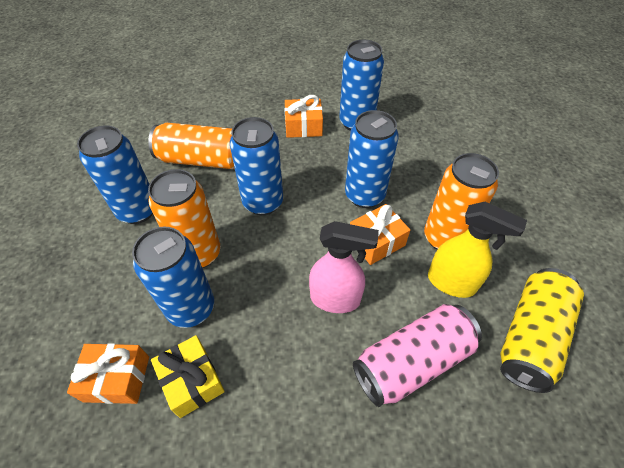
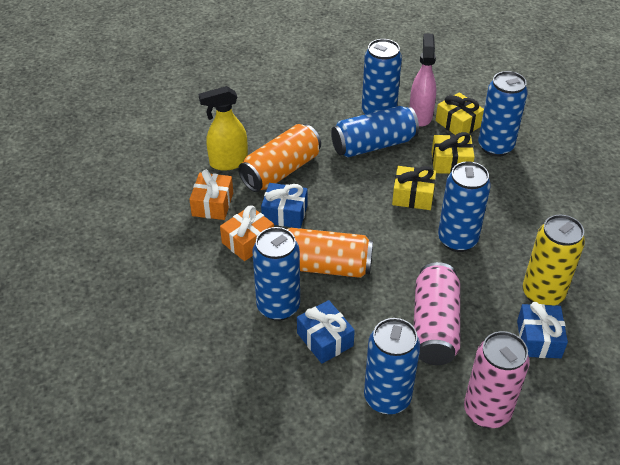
blue can: 5 -> 6
blue gift: 0 -> 3
orange can: 3 -> 2
orange gift: 3 -> 2
pink can: 1 -> 2
yellow gift: 1 -> 3

